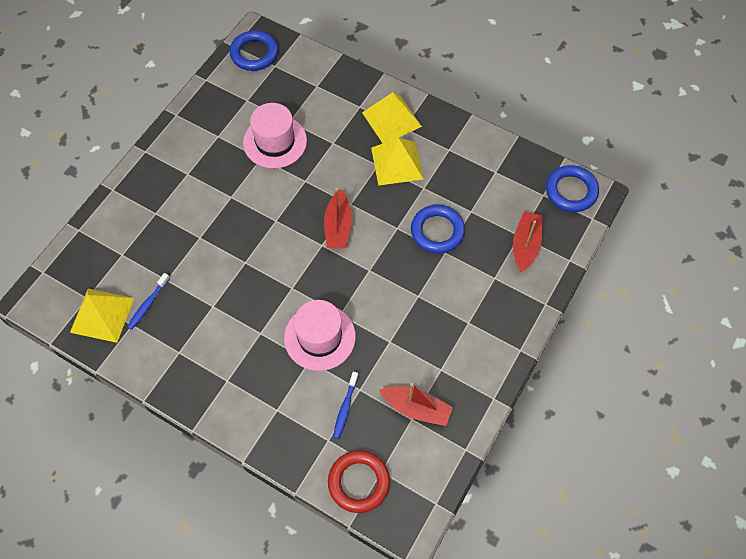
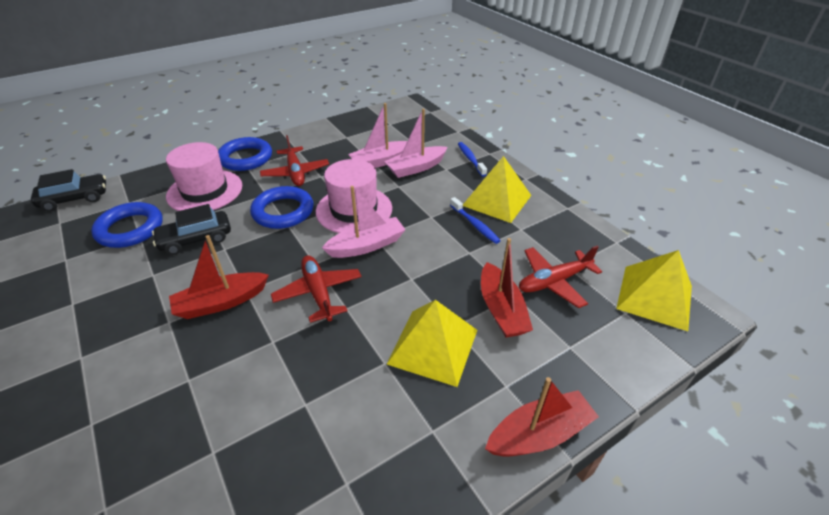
black car: 0 -> 2
pink boat: 0 -> 3
red plane: 0 -> 3
red ring: 1 -> 0

